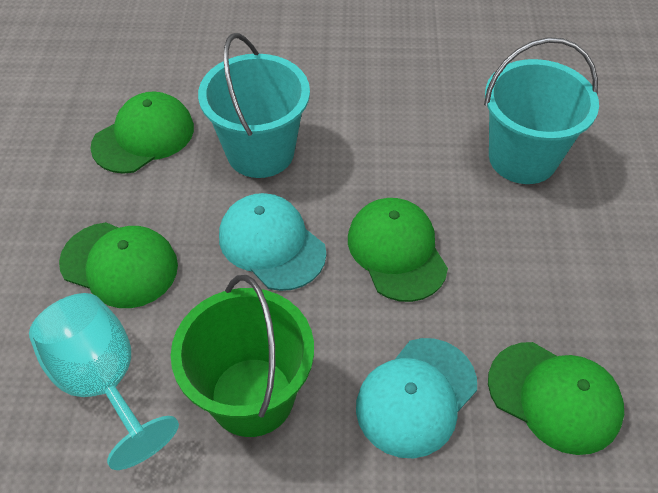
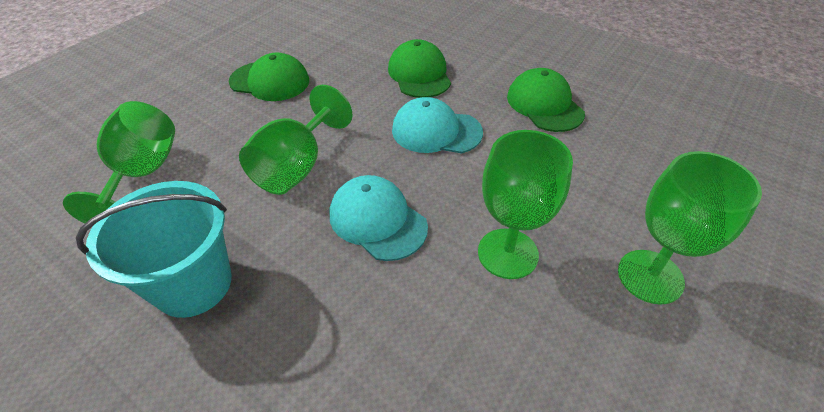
green bucket: 1 -> 0
green cap: 4 -> 3
green goblet: 0 -> 4
turquoise bucket: 2 -> 1
turquoise goblet: 1 -> 0

